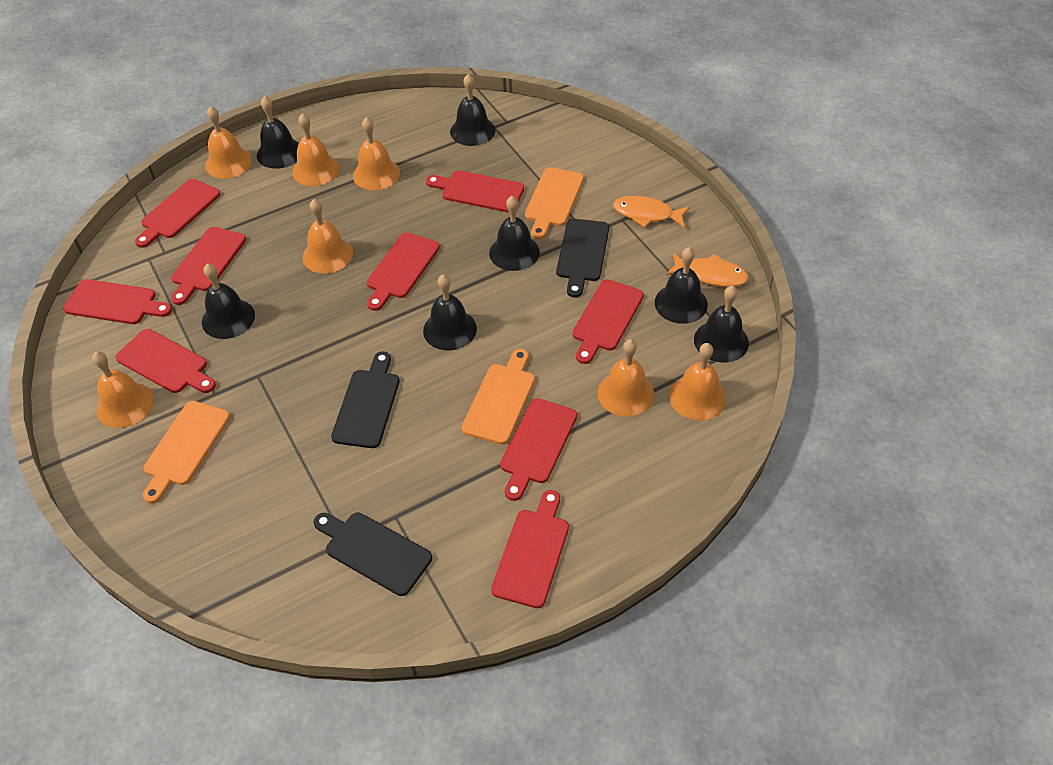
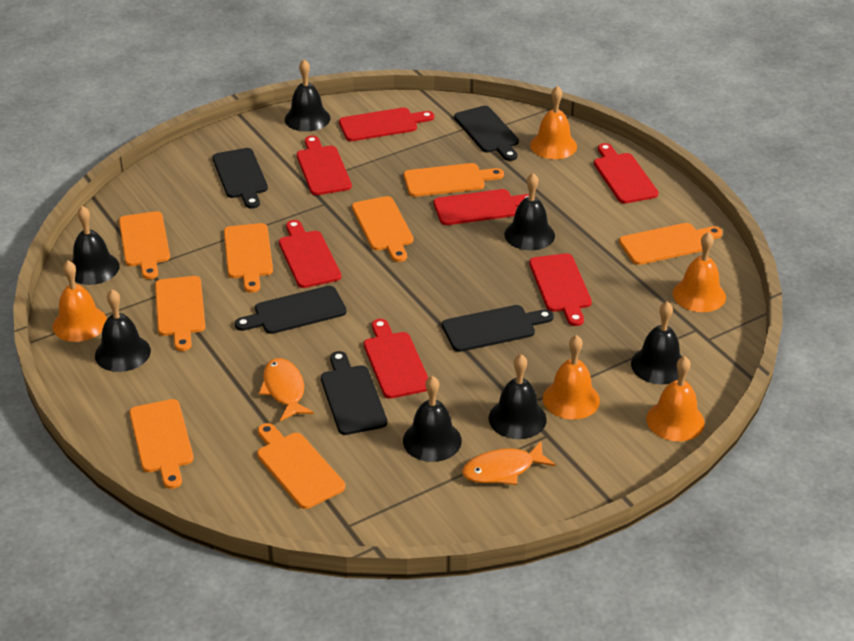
black cutting board: 3 -> 5
orange bell: 7 -> 5
orange cutting board: 3 -> 8
red cutting board: 9 -> 7

